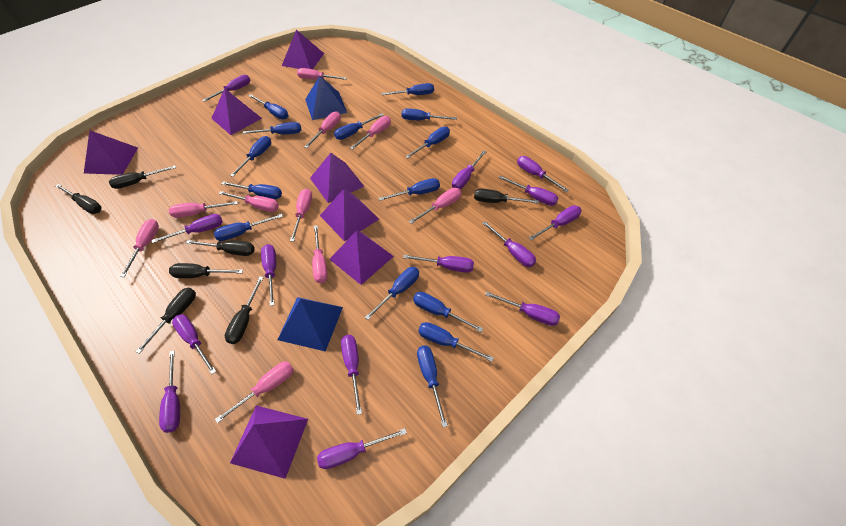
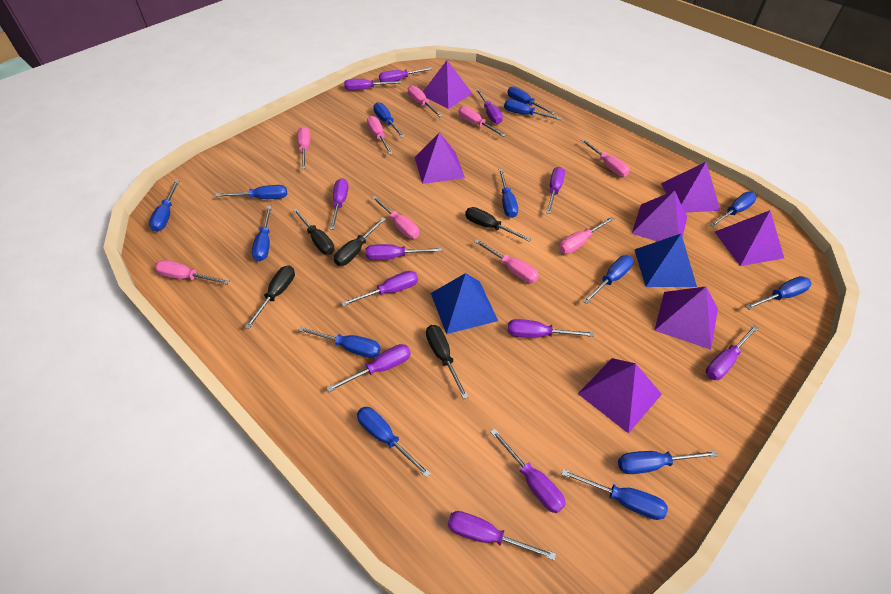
black screwdriver: 7 -> 5
pink screwdriver: 10 -> 9
purple screwdriver: 14 -> 12

